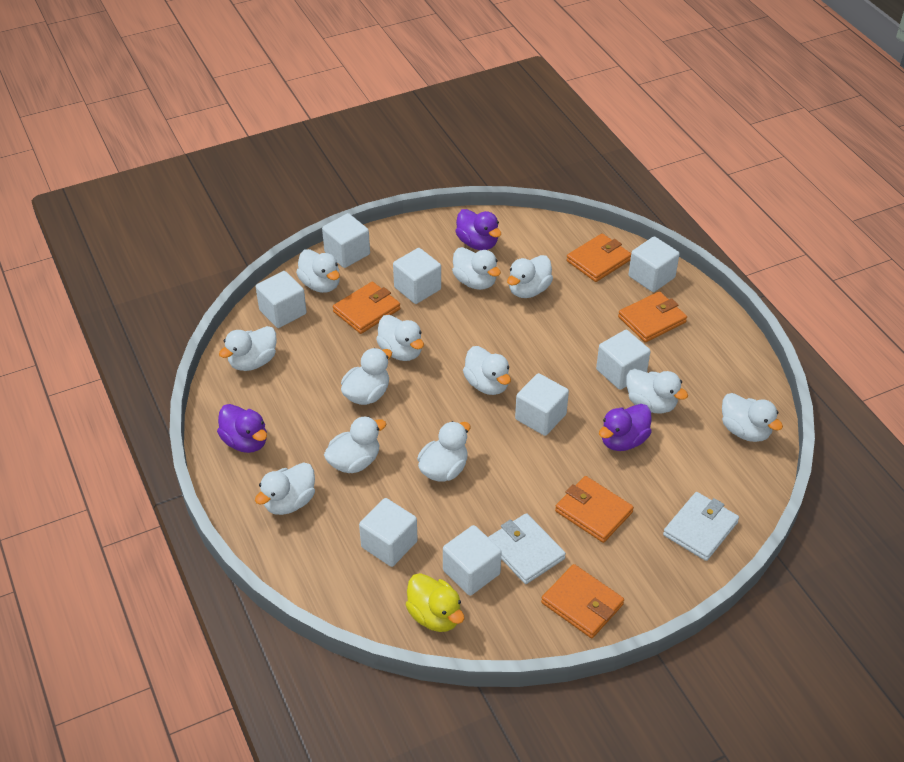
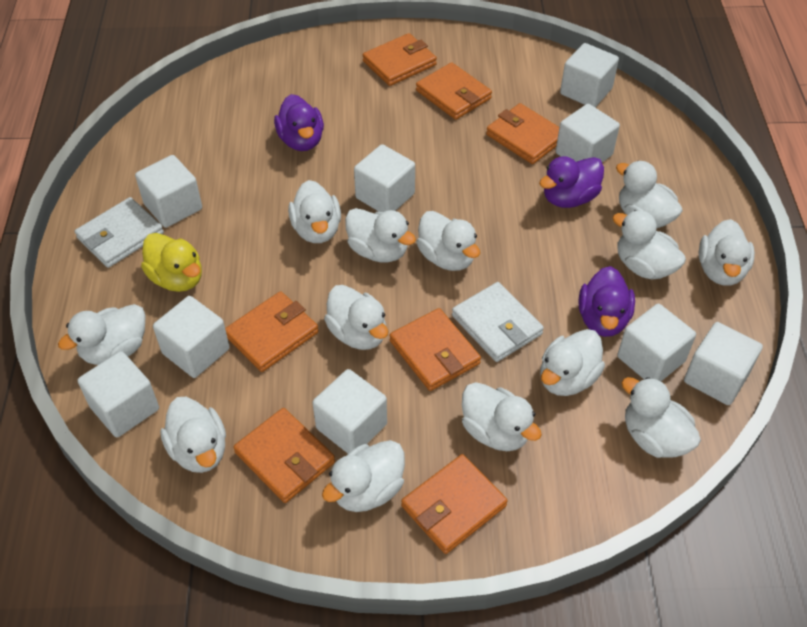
orange wallet: 5 -> 7
white cube: 8 -> 9
white duck: 12 -> 13

